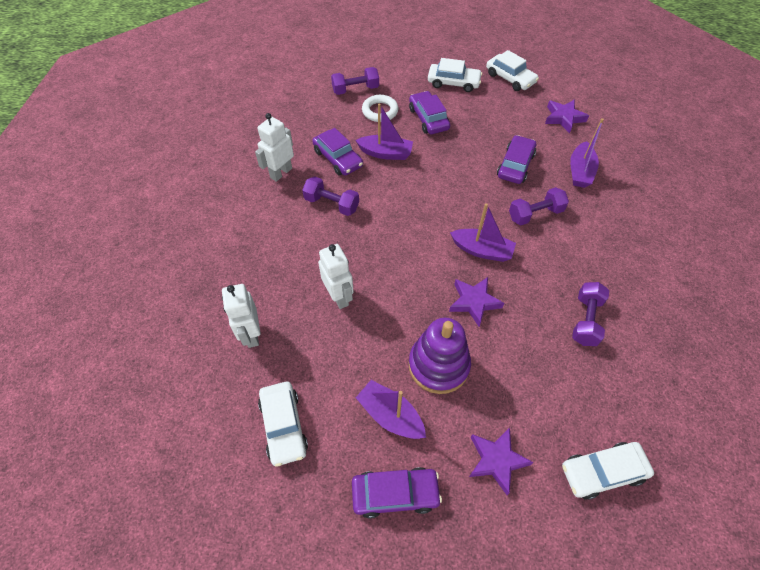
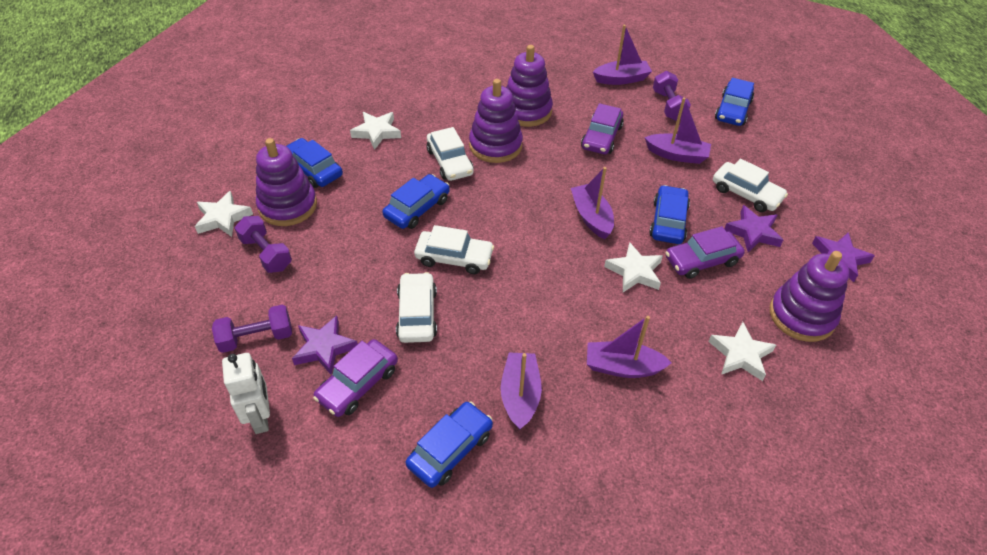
blue car: 0 -> 5
purple boat: 4 -> 5
purple car: 4 -> 3
purple dumbbell: 4 -> 3
purple stacking toy: 1 -> 4
white ring: 1 -> 0
white robot: 3 -> 1
white star: 0 -> 4

